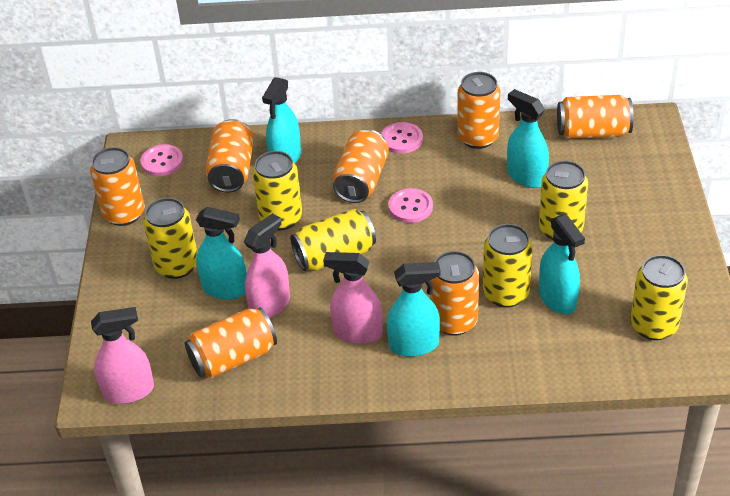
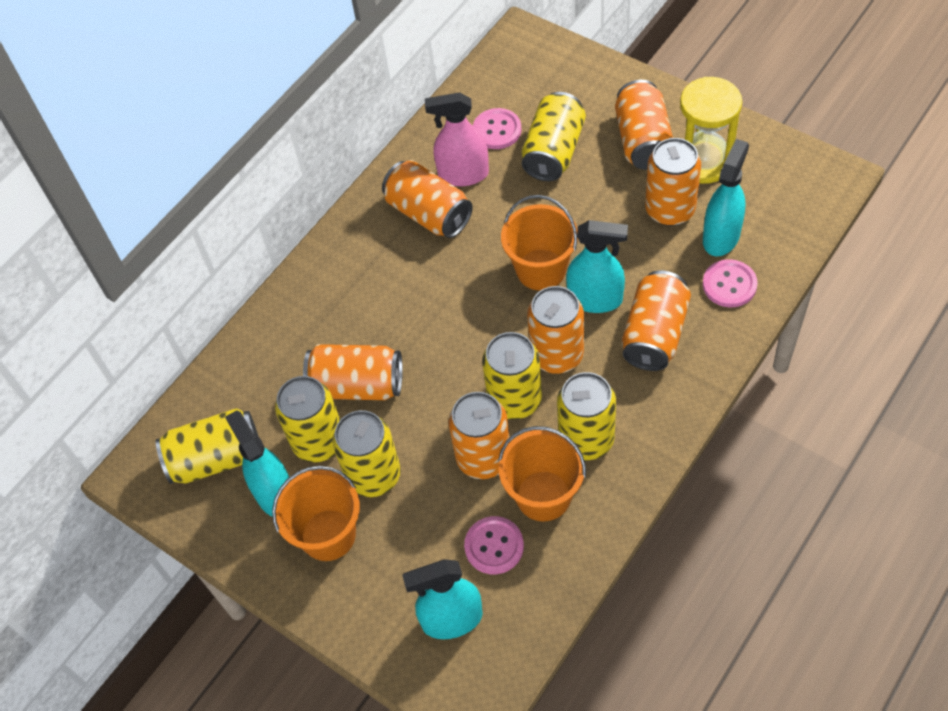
orange bucket: 0 -> 3
pink spray bottle: 3 -> 1
turquoise spray bottle: 5 -> 4
yellow hourglass: 0 -> 1

